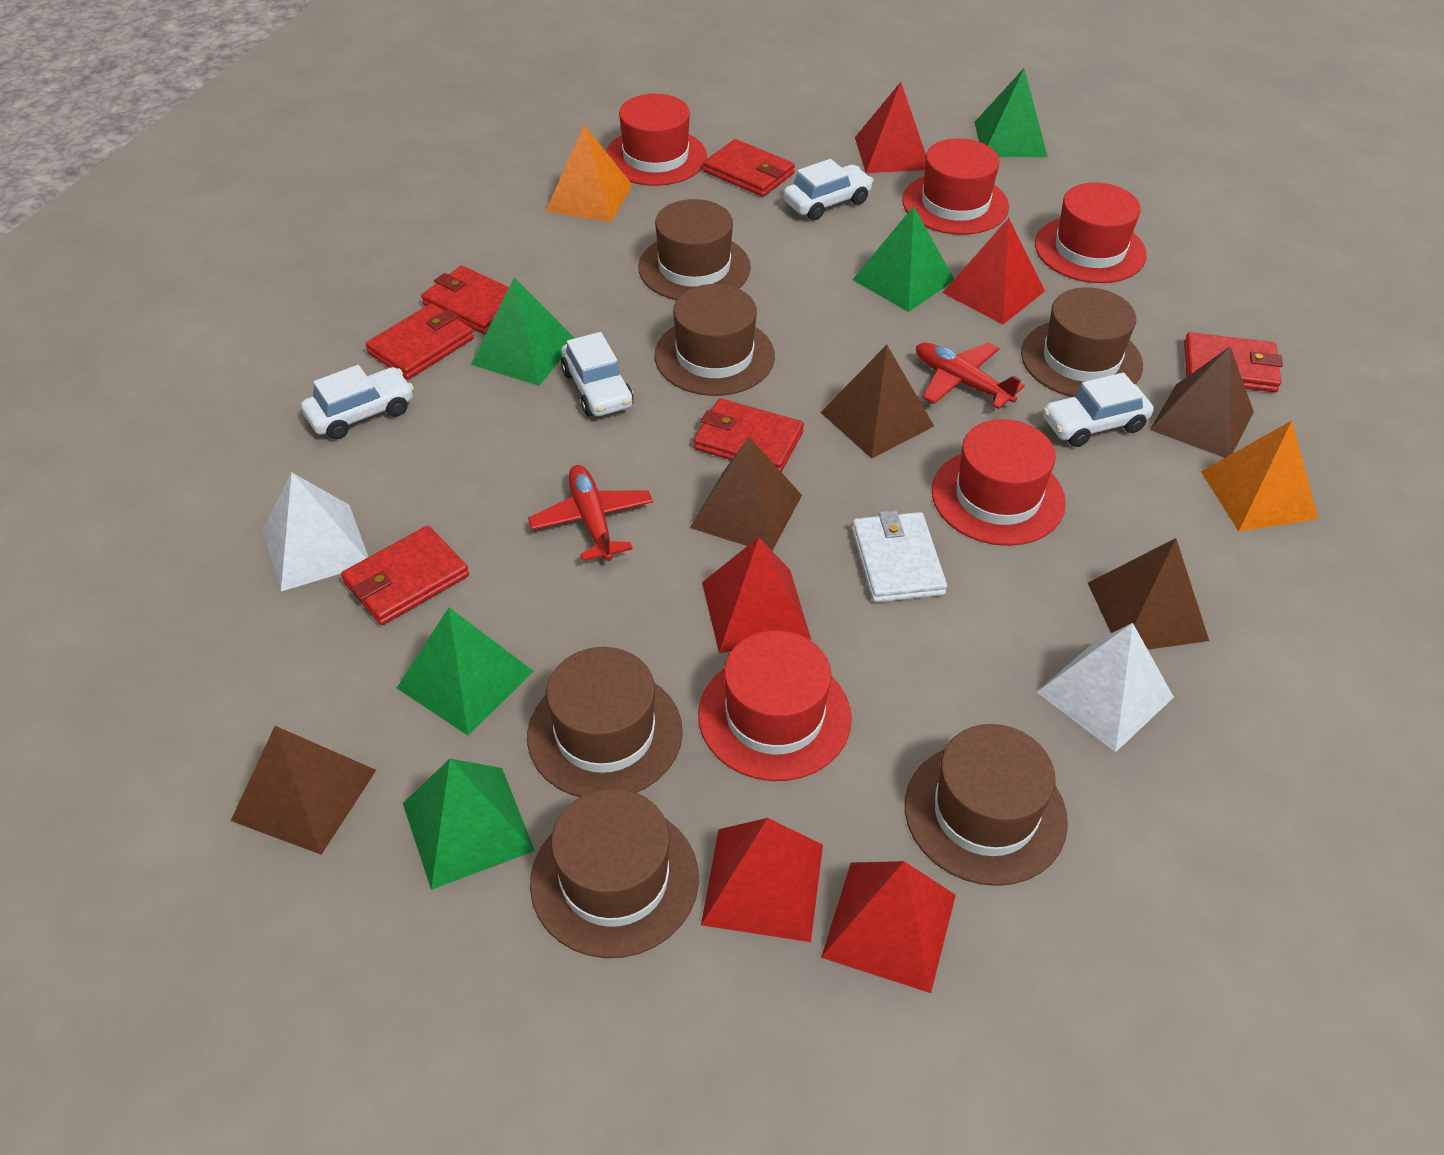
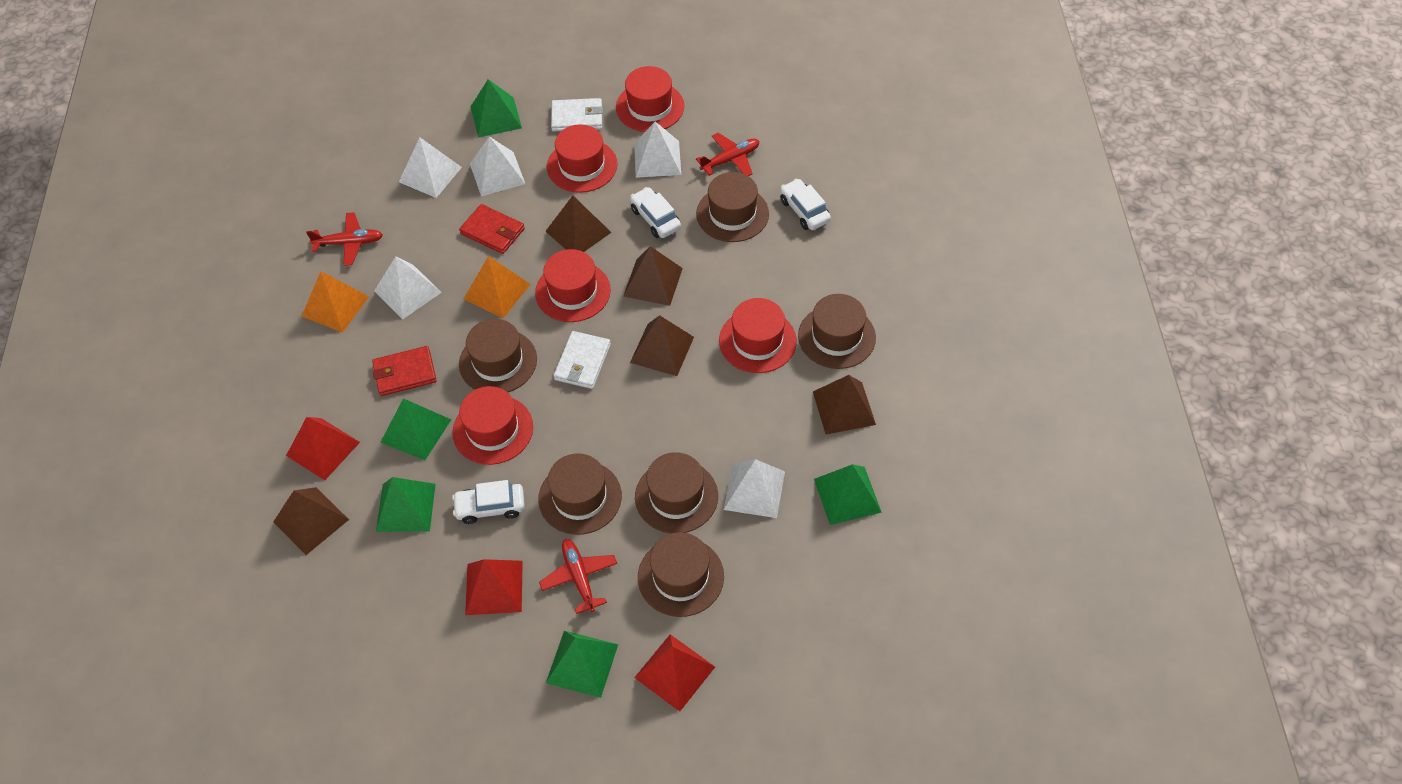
red plane: 2 -> 3
red pyramid: 5 -> 3
red wallet: 6 -> 2
white car: 4 -> 3
white pyramid: 2 -> 5
white wallet: 1 -> 2

